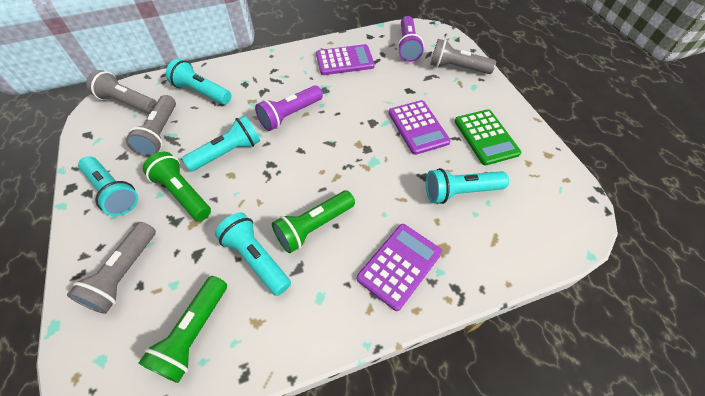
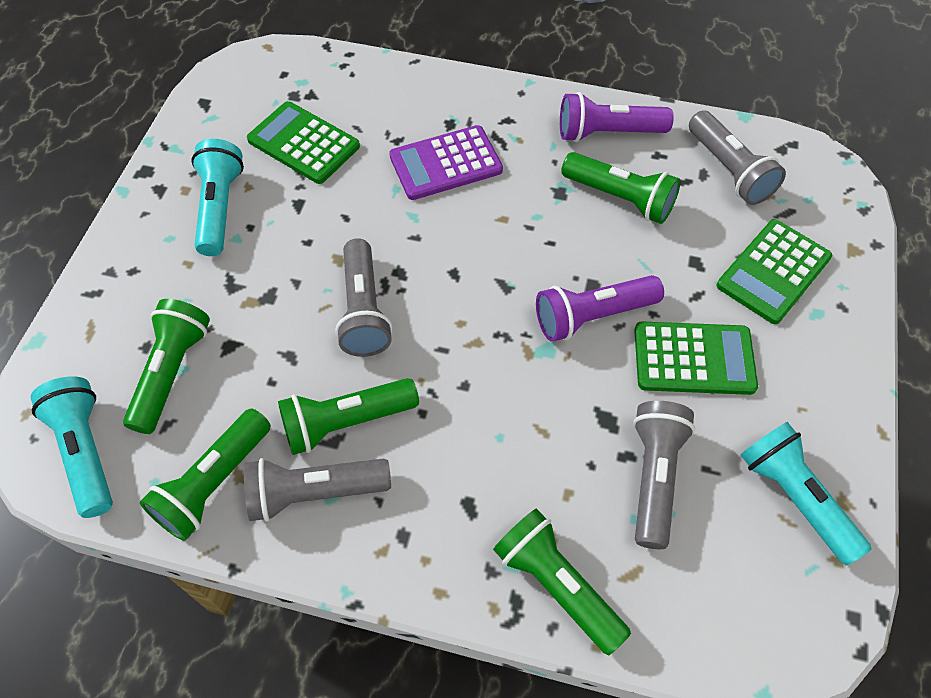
green calculator: 1 -> 3
green flashlight: 3 -> 5
purple calculator: 3 -> 1
turquoise flashlight: 5 -> 3

